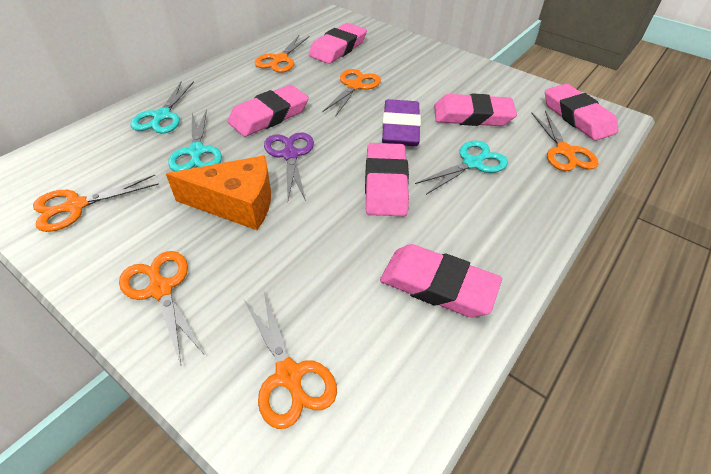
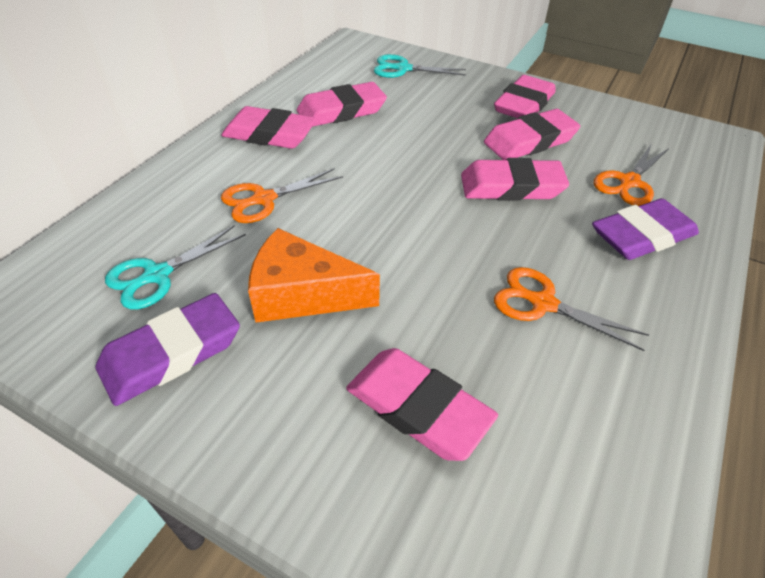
orange scissors: 6 -> 3
purple eraser: 1 -> 2
purple scissors: 1 -> 0
turquoise scissors: 3 -> 2

